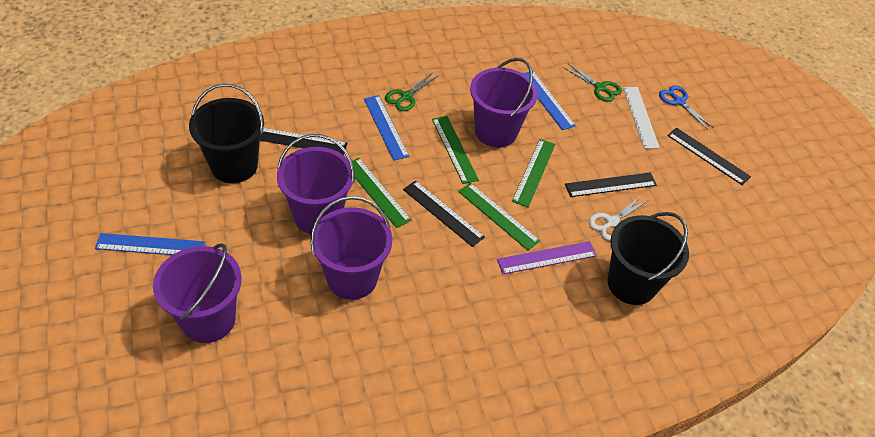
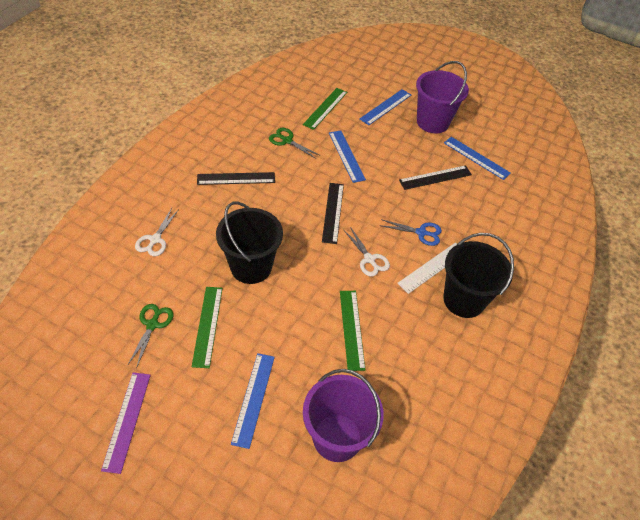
black ruler: 4 -> 3
blue ruler: 3 -> 4
green ruler: 4 -> 3
purple bucket: 4 -> 2
white scissors: 1 -> 2

